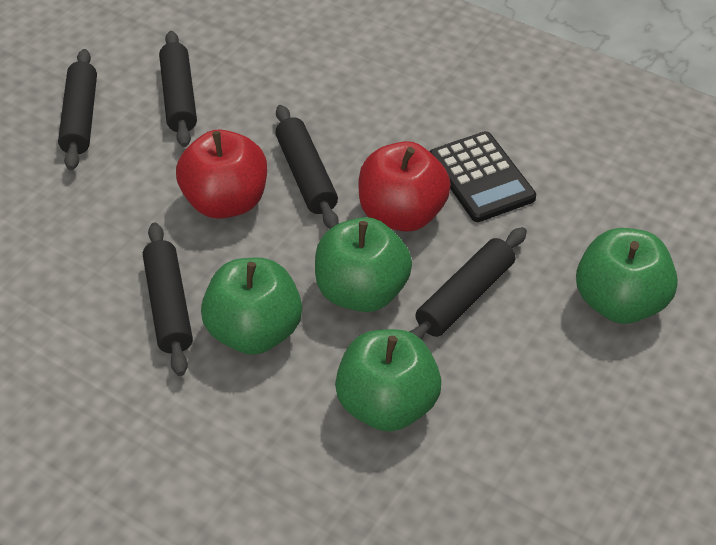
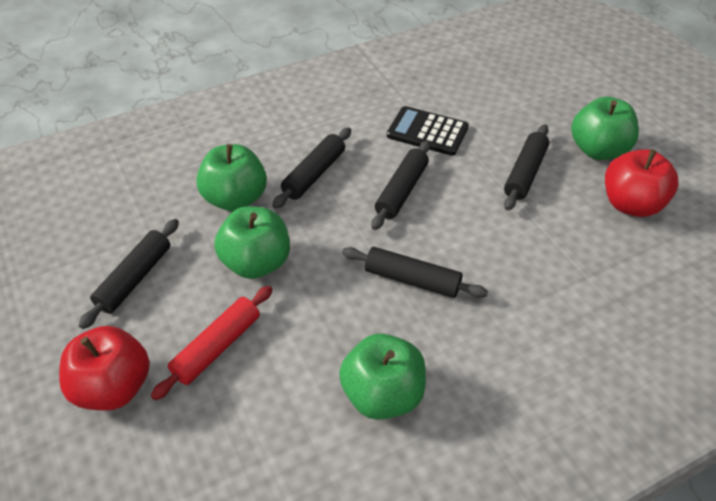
red rolling pin: 0 -> 1

